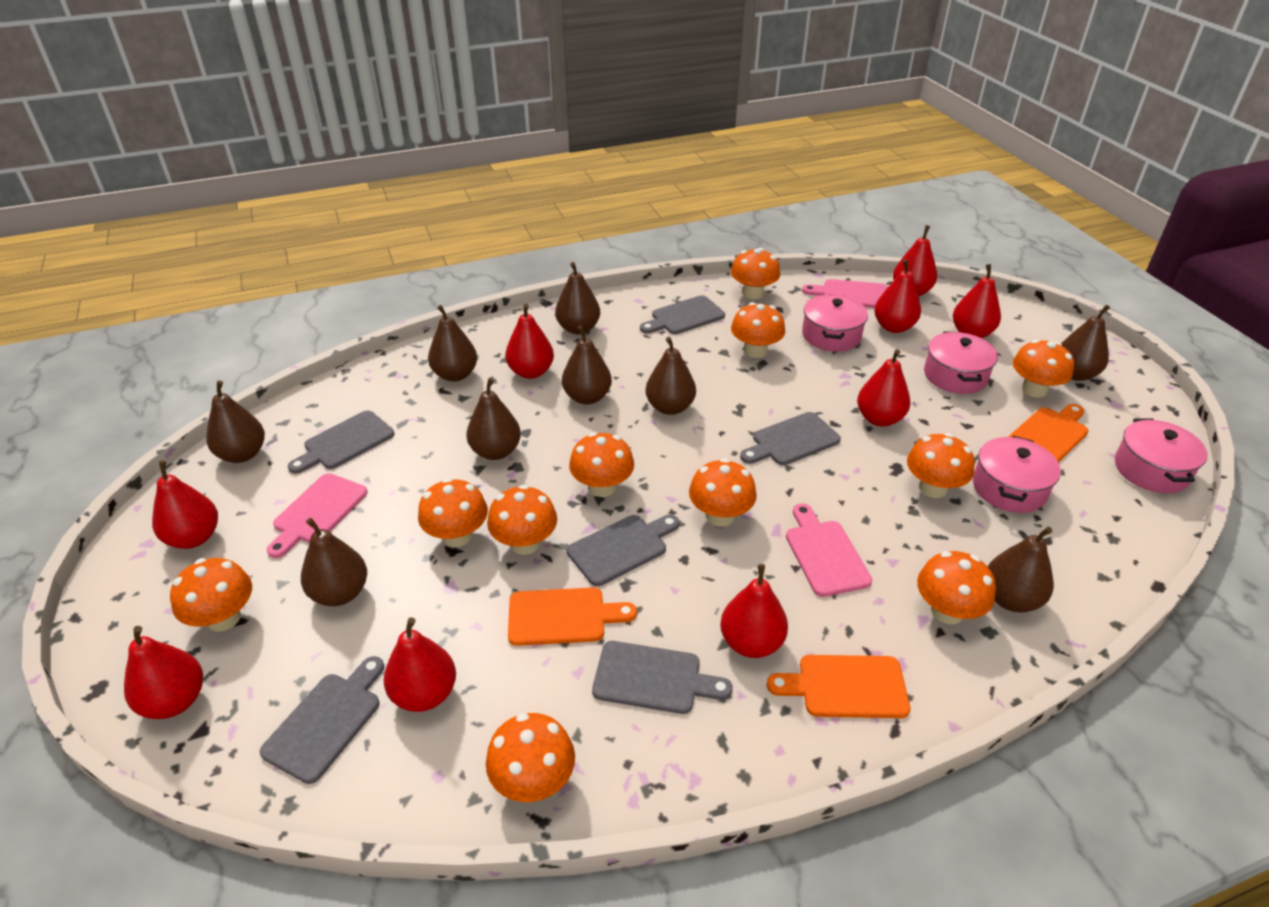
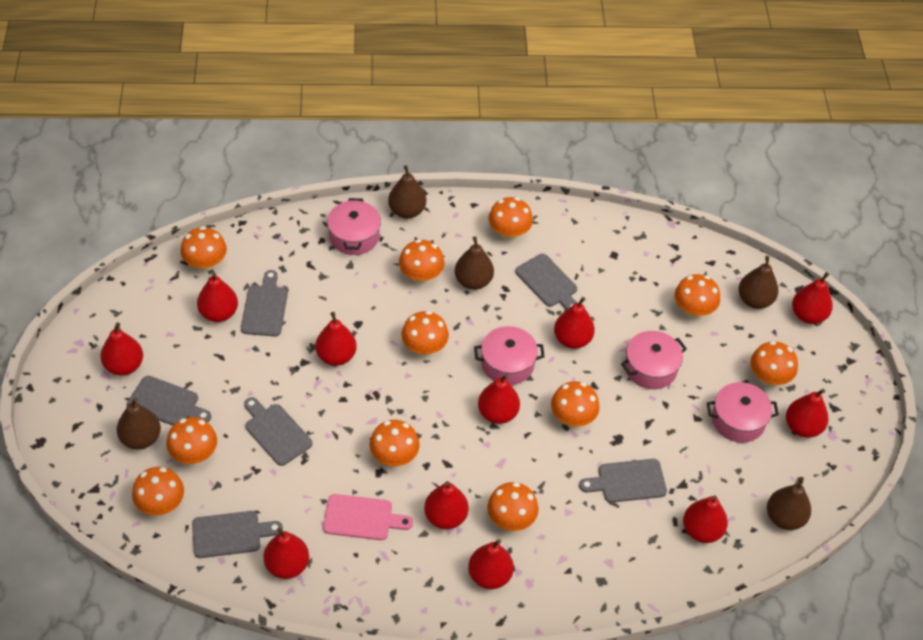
brown pear: 9 -> 5
orange cutting board: 3 -> 0
pink cutting board: 3 -> 1
red pear: 9 -> 11

